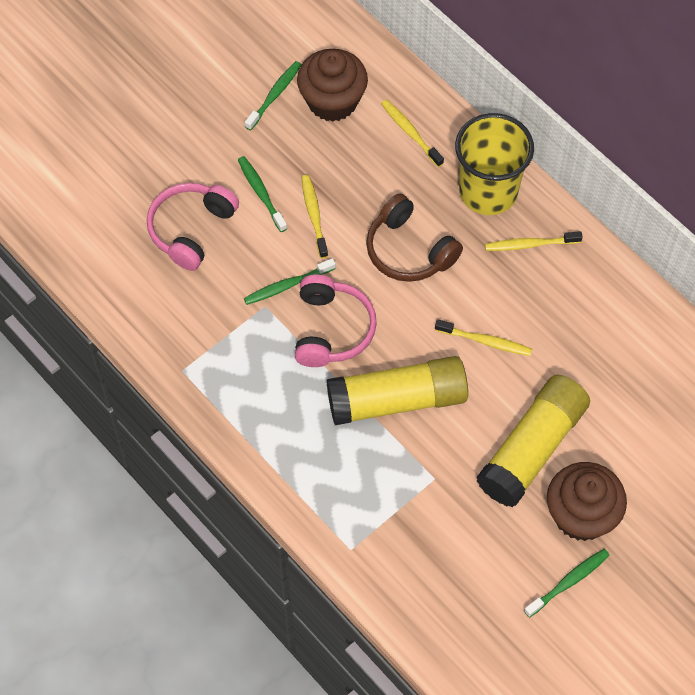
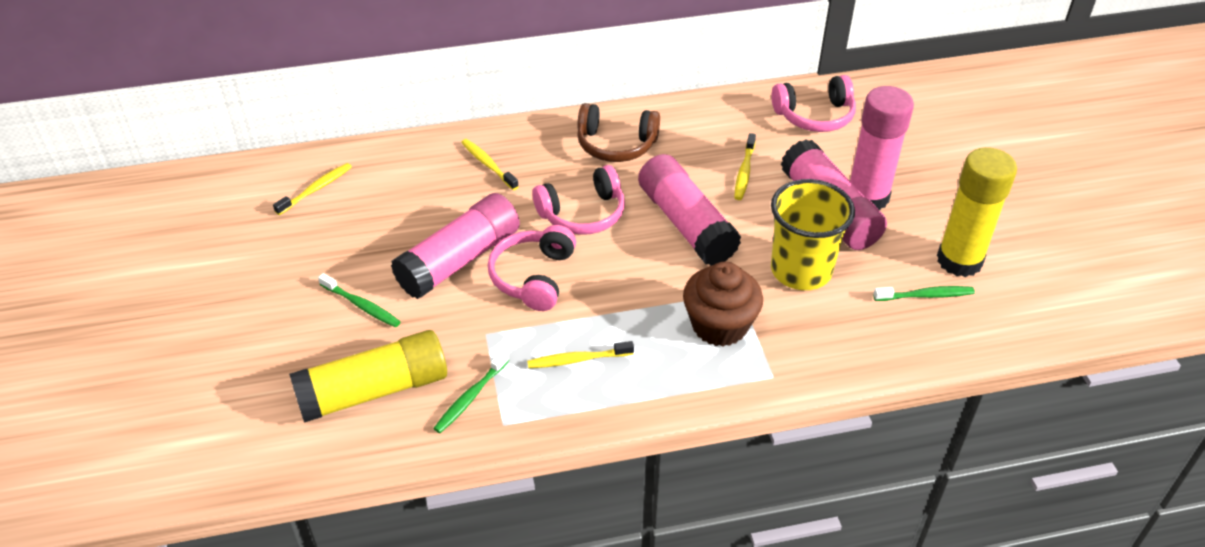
brown cupcake: 2 -> 1
green toothbrush: 4 -> 3
pink glue stick: 0 -> 4
pink headphones: 2 -> 3

